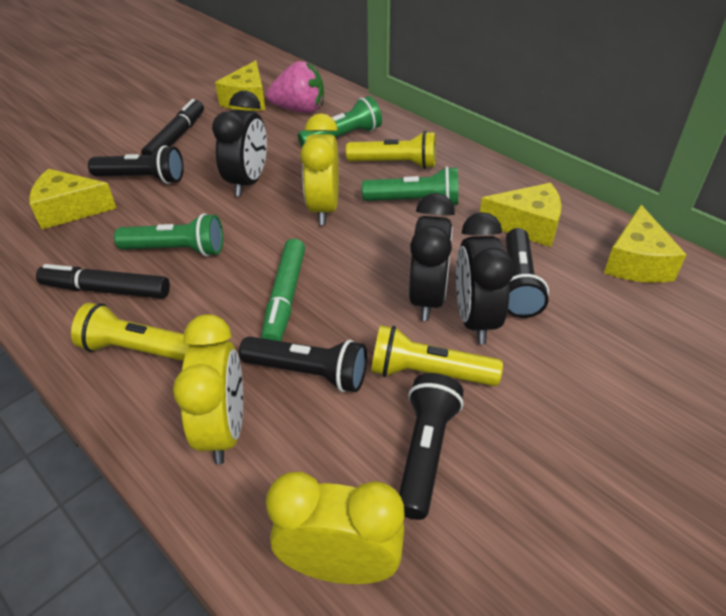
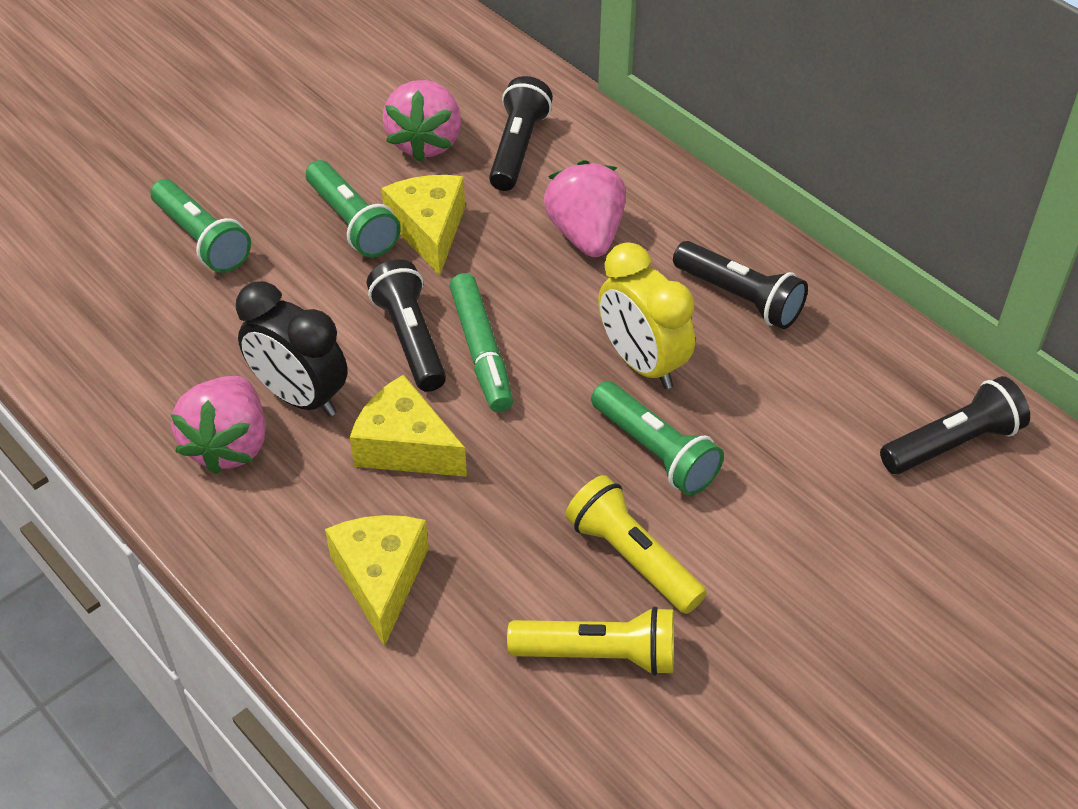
black clock: 3 -> 1
black marker: 2 -> 0
pink strawberry: 1 -> 3
yellow cheese: 4 -> 3
yellow clock: 3 -> 1
yellow flashlight: 3 -> 2

